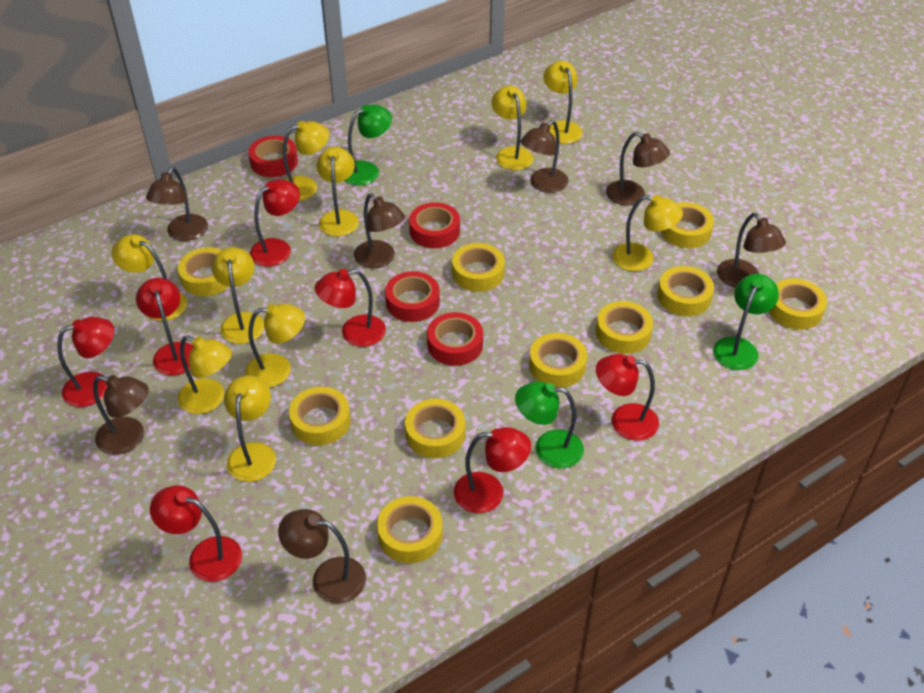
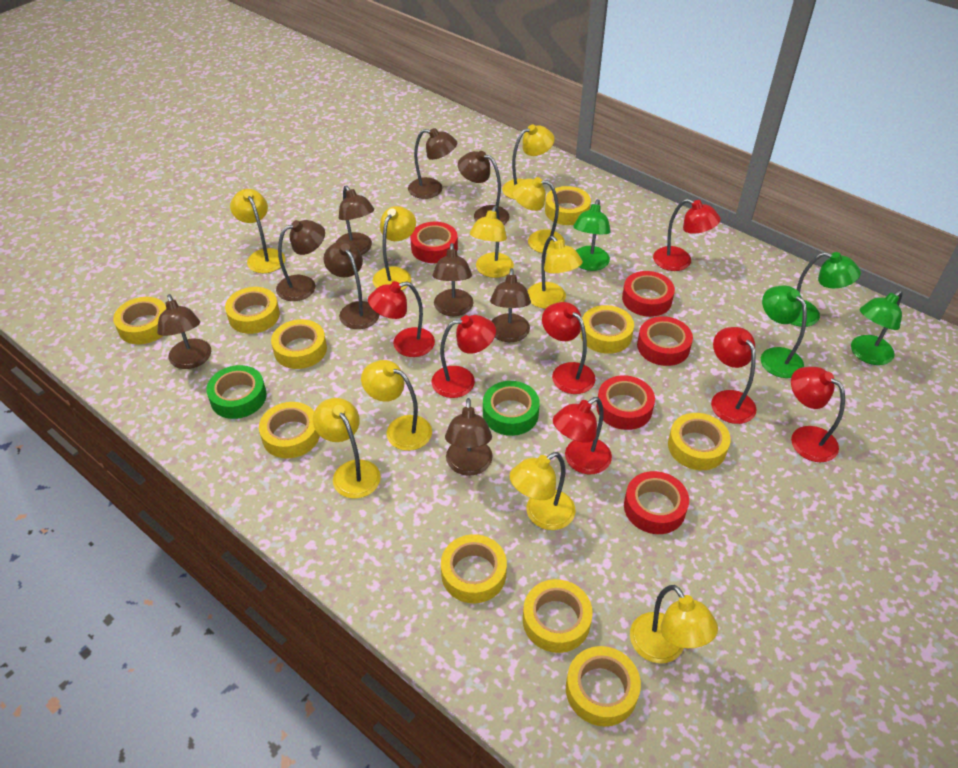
brown lamp: 7 -> 9
green lamp: 3 -> 4
green tape: 0 -> 2
red tape: 4 -> 5

